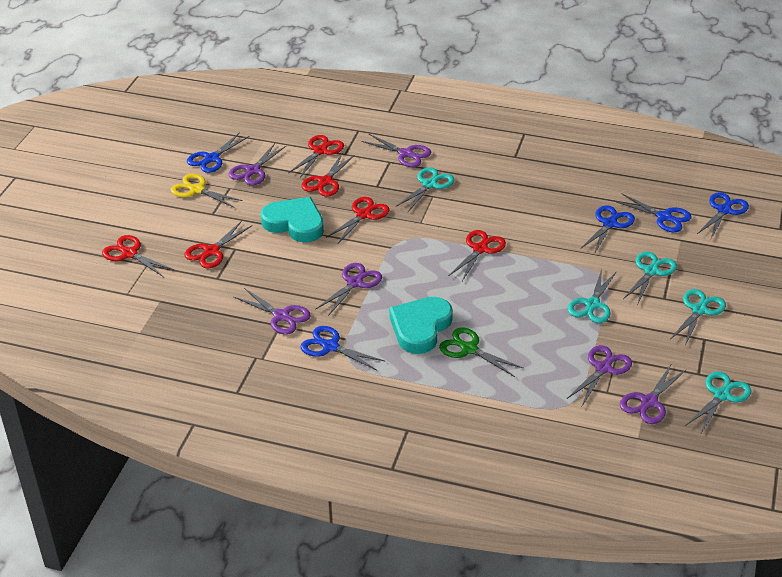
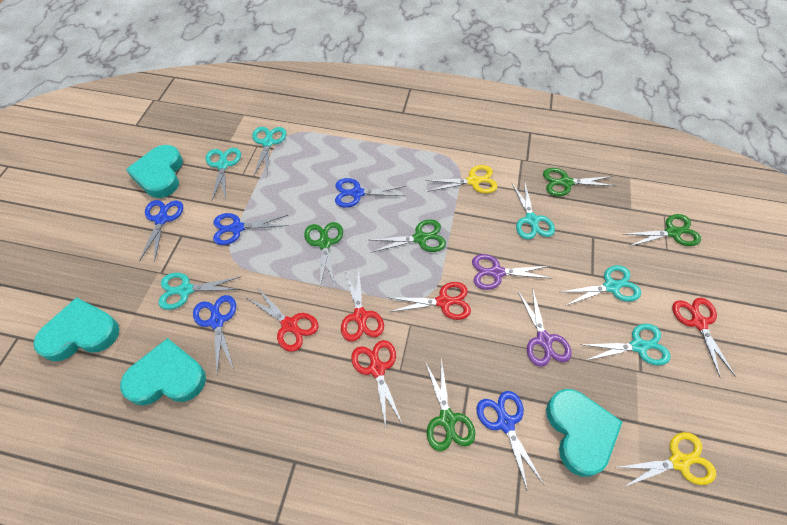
green scissors: 1 -> 5
purple scissors: 6 -> 2
red scissors: 6 -> 5
turquoise heart: 2 -> 4
turquoise scissors: 5 -> 6
yellow scissors: 1 -> 2

